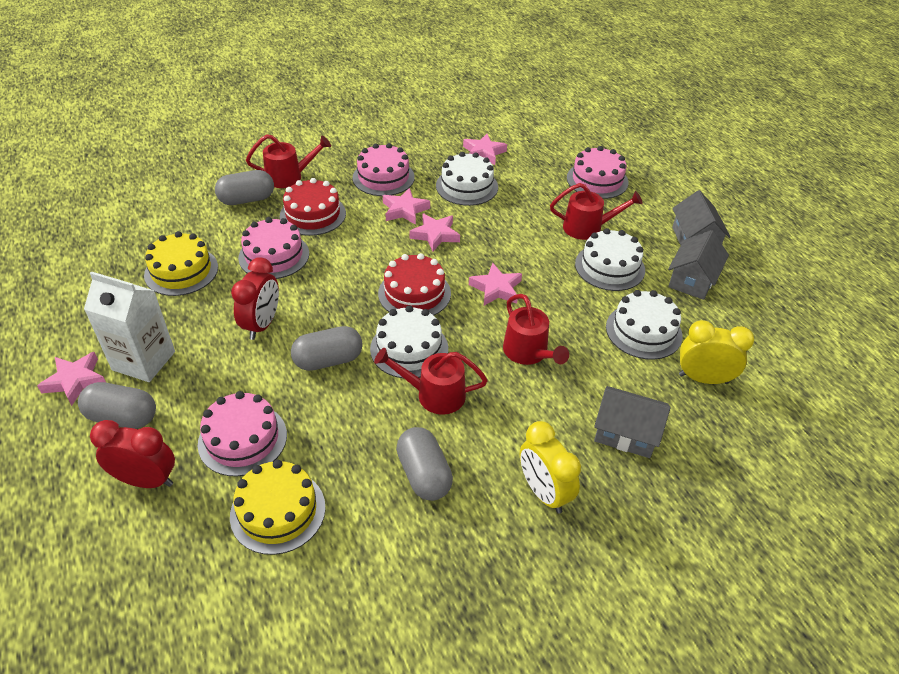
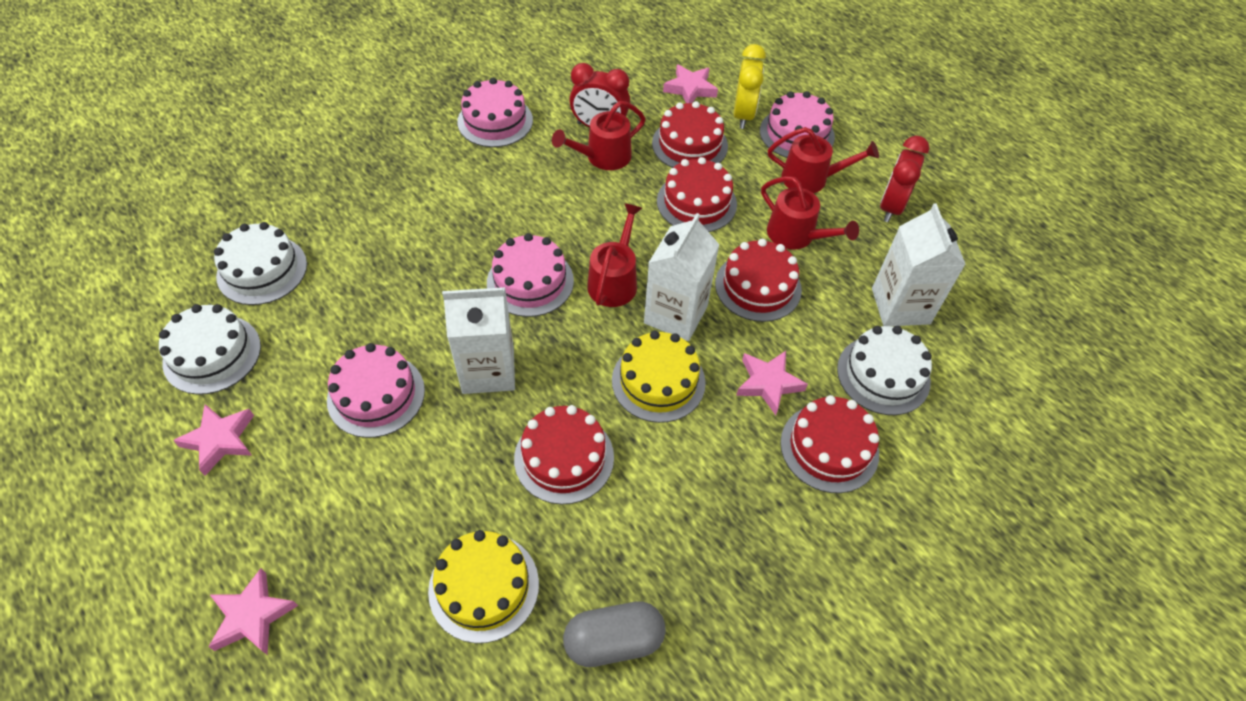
grey capsule: 4 -> 1
grey house: 3 -> 0
pink star: 5 -> 4
red cake: 2 -> 5
white cake: 4 -> 3
white carton: 1 -> 3
yellow clock: 2 -> 1

